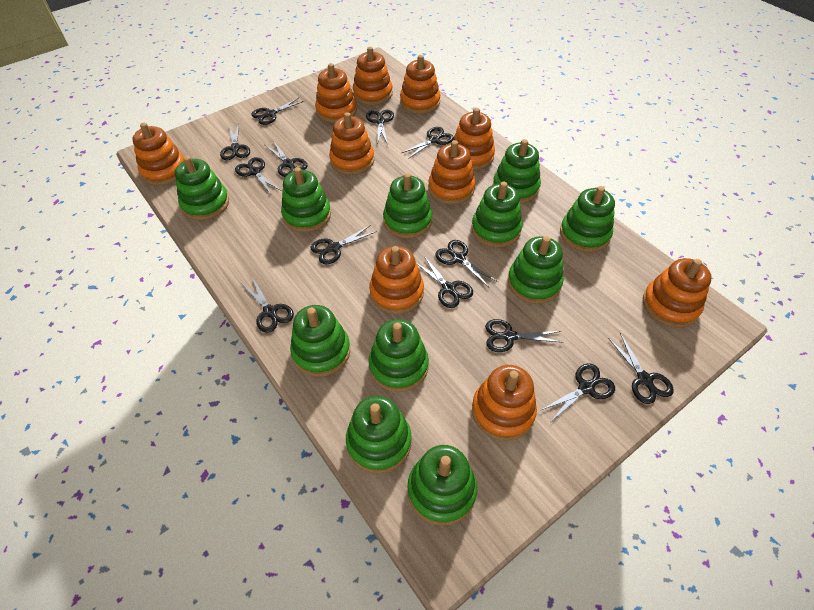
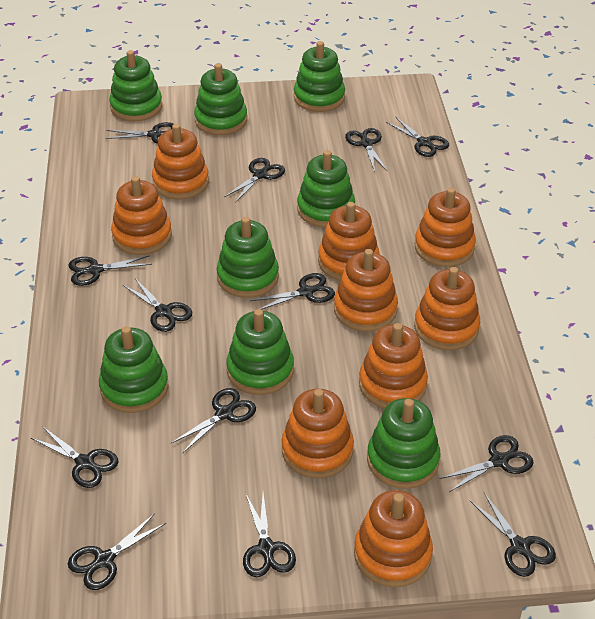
green stacking toy: 11 -> 8
orange stacking toy: 10 -> 9

